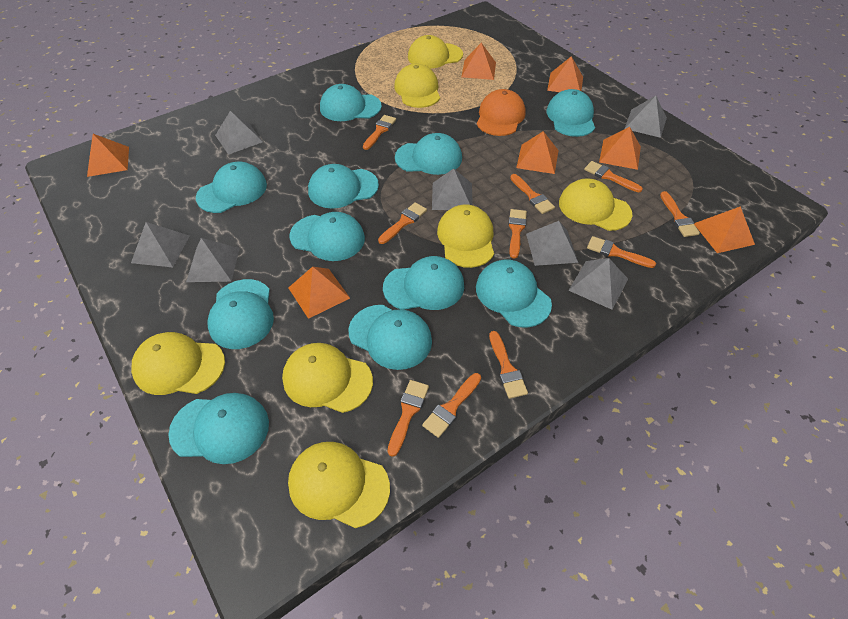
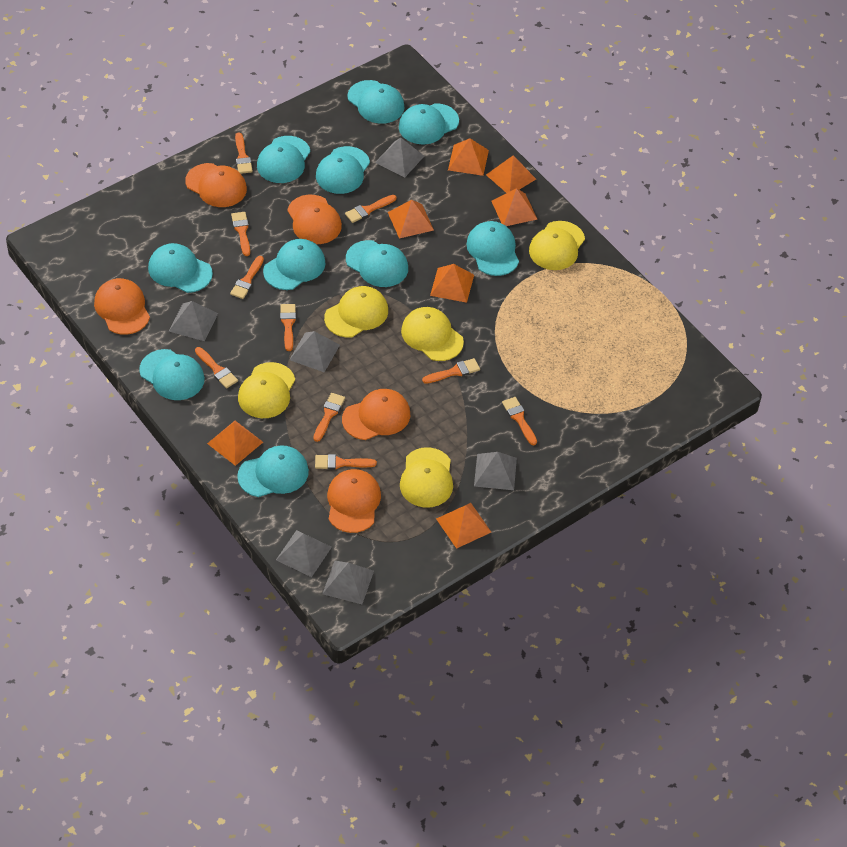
grey pyramid: 7 -> 6
orange cap: 1 -> 5
turquoise cap: 11 -> 10
yellow cap: 7 -> 5

